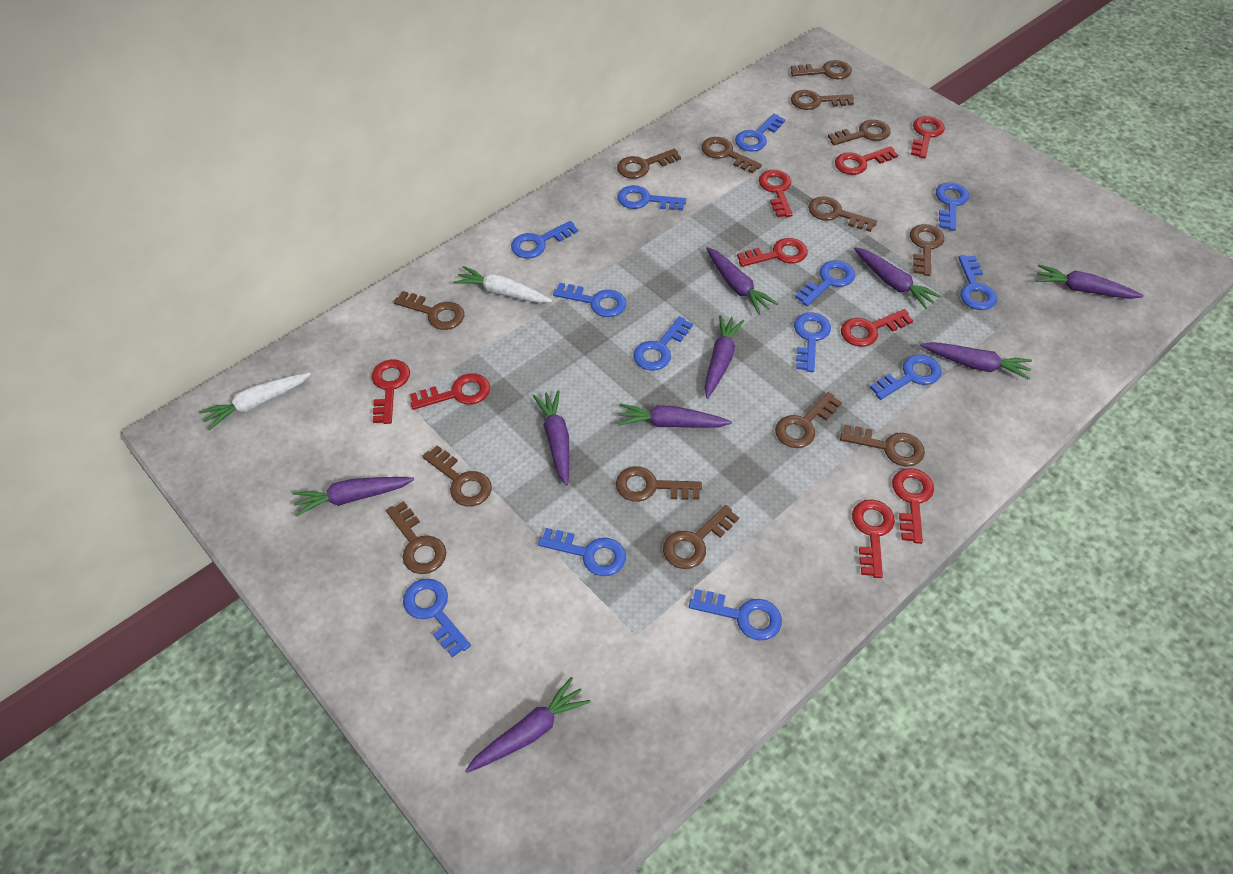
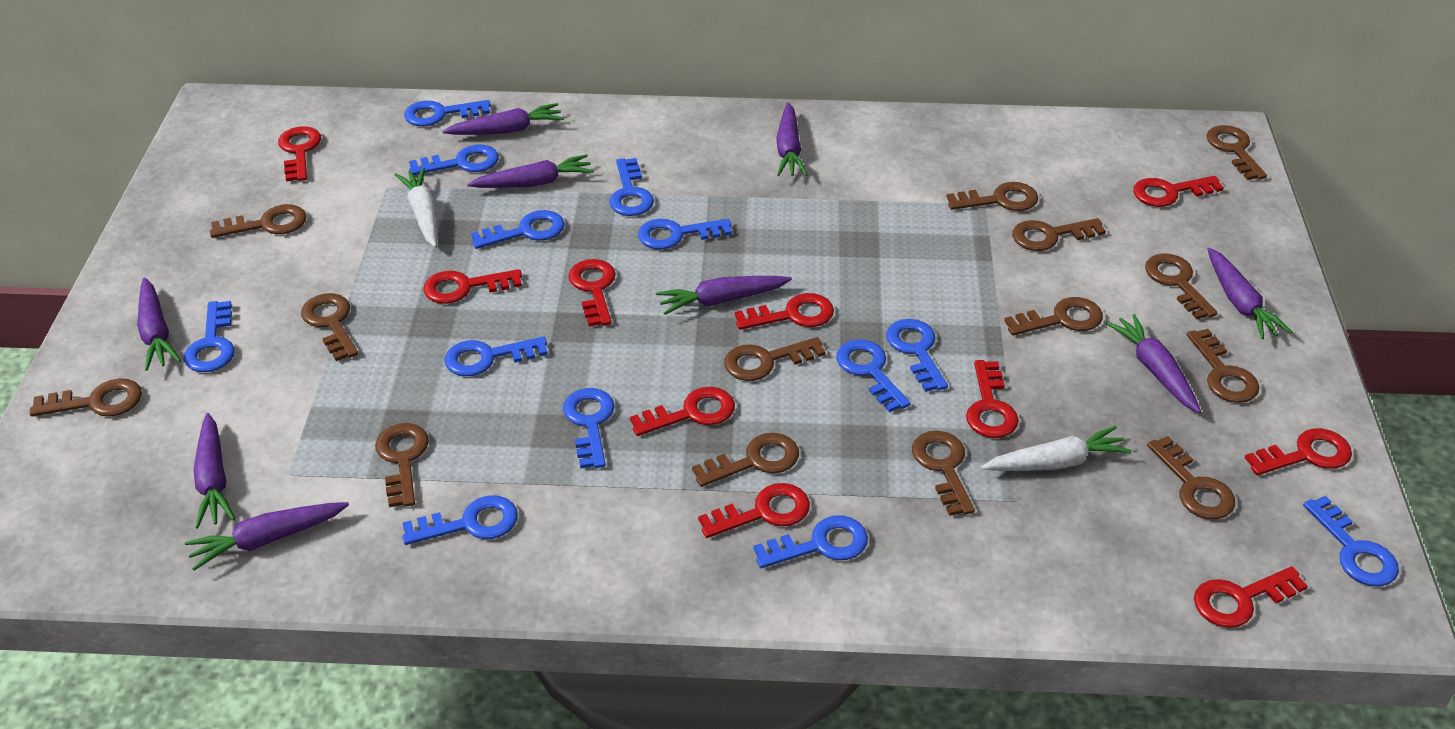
red key: 9 -> 10

